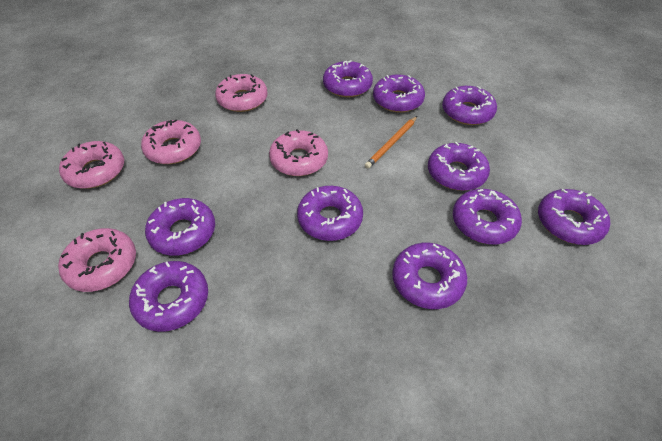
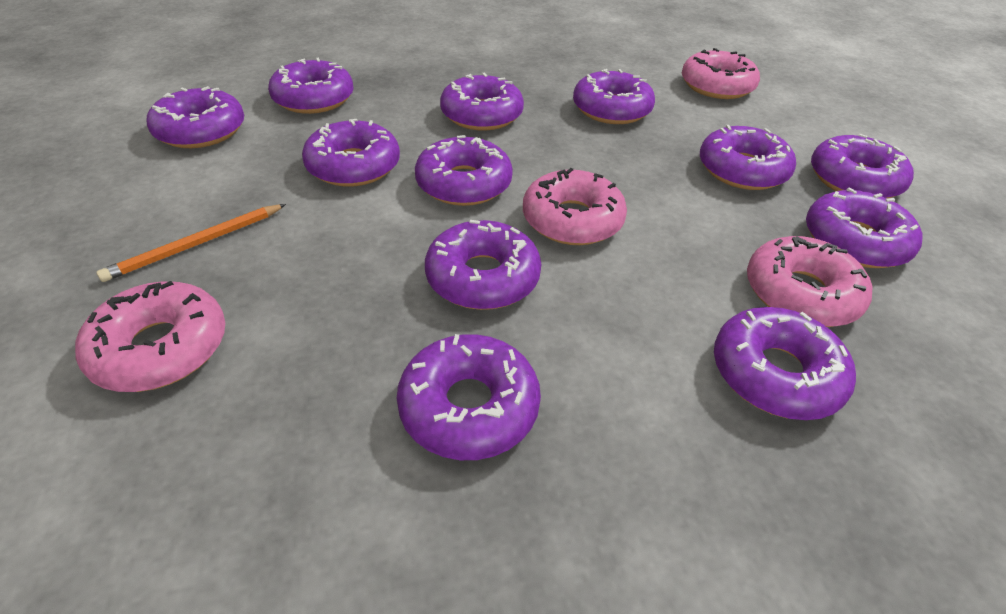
pink donut: 5 -> 4
purple donut: 10 -> 12

